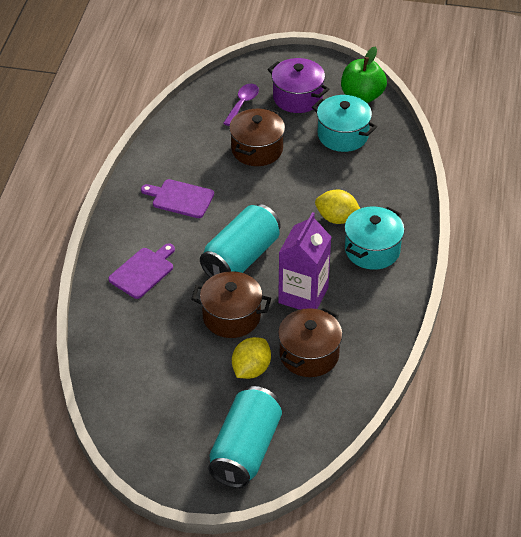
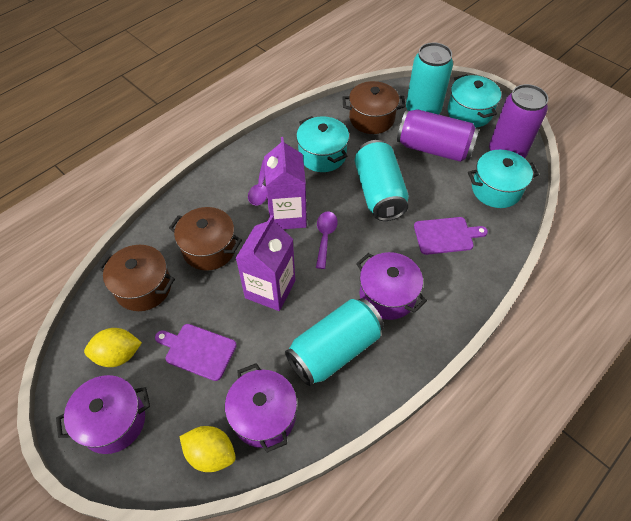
green apple: 1 -> 0
purple can: 0 -> 2
purple carton: 1 -> 2
purple pot: 1 -> 3
purple spoon: 1 -> 2
turquoise can: 2 -> 3
turquoise pot: 2 -> 3

